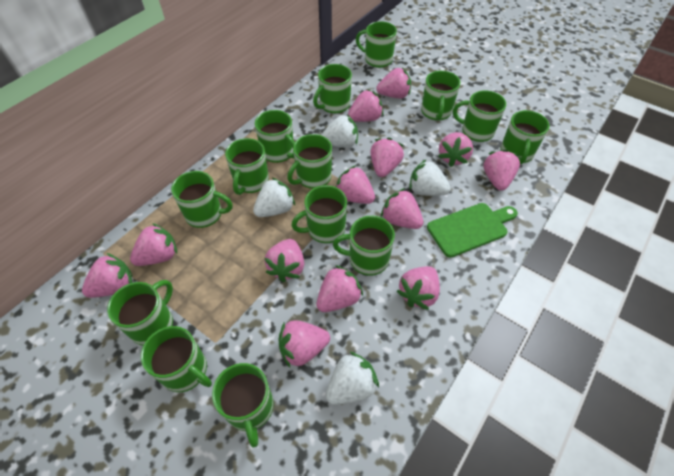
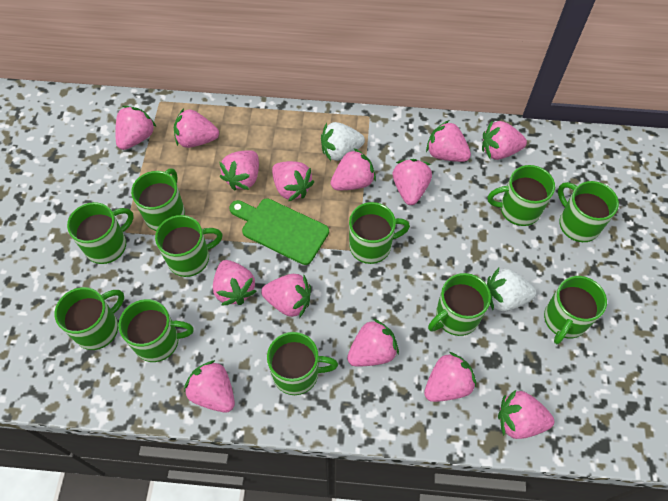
green mug: 14 -> 11
pink strawberry: 13 -> 14
white strawberry: 4 -> 2

